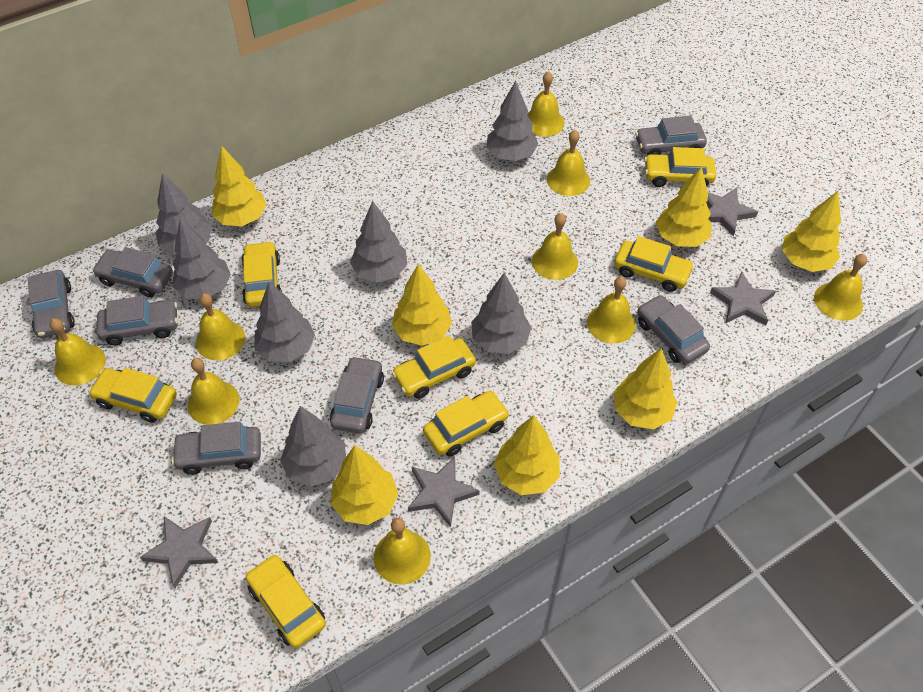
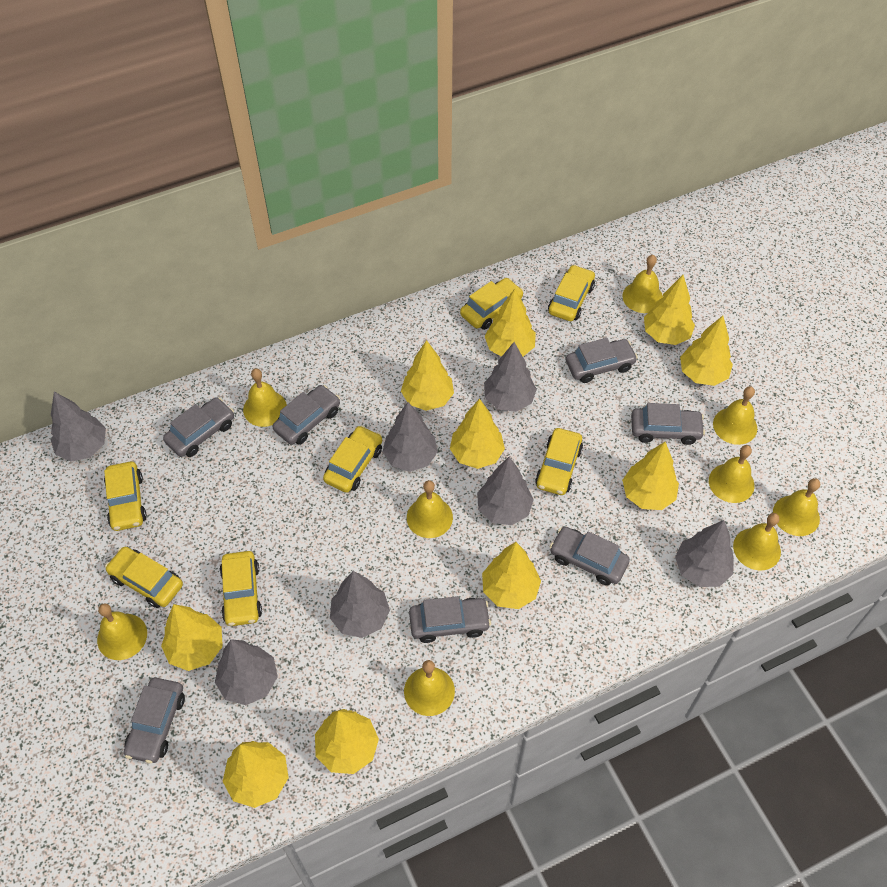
grey star: 4 -> 0
yellow tree: 7 -> 10

